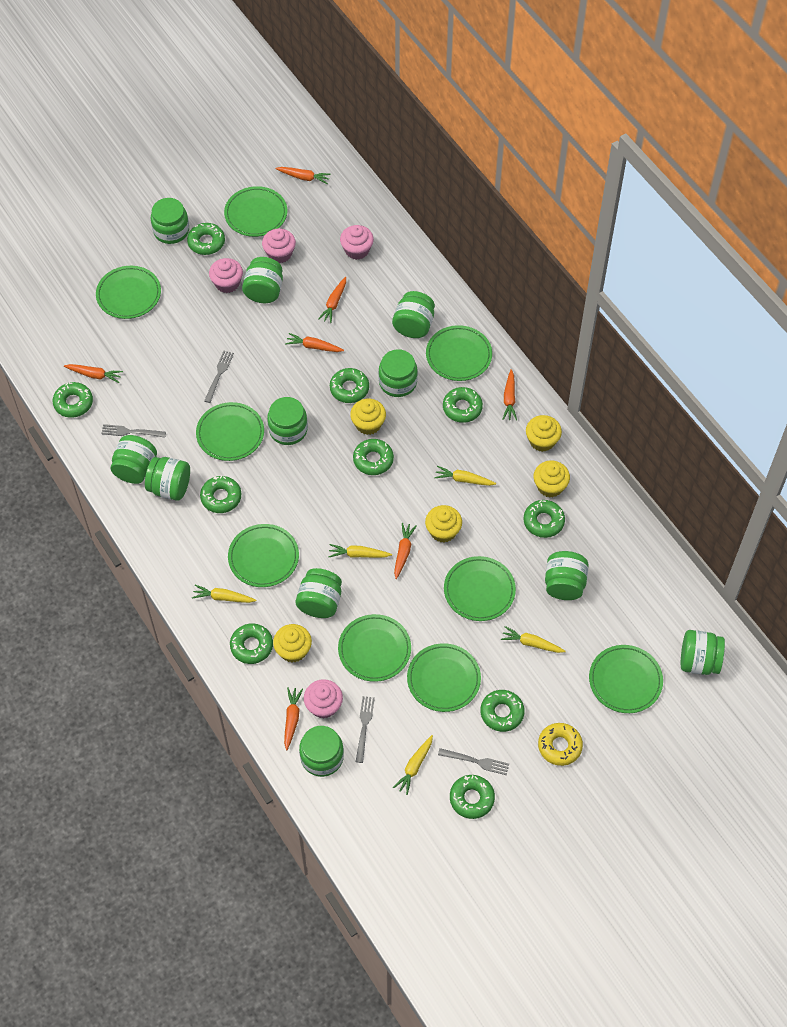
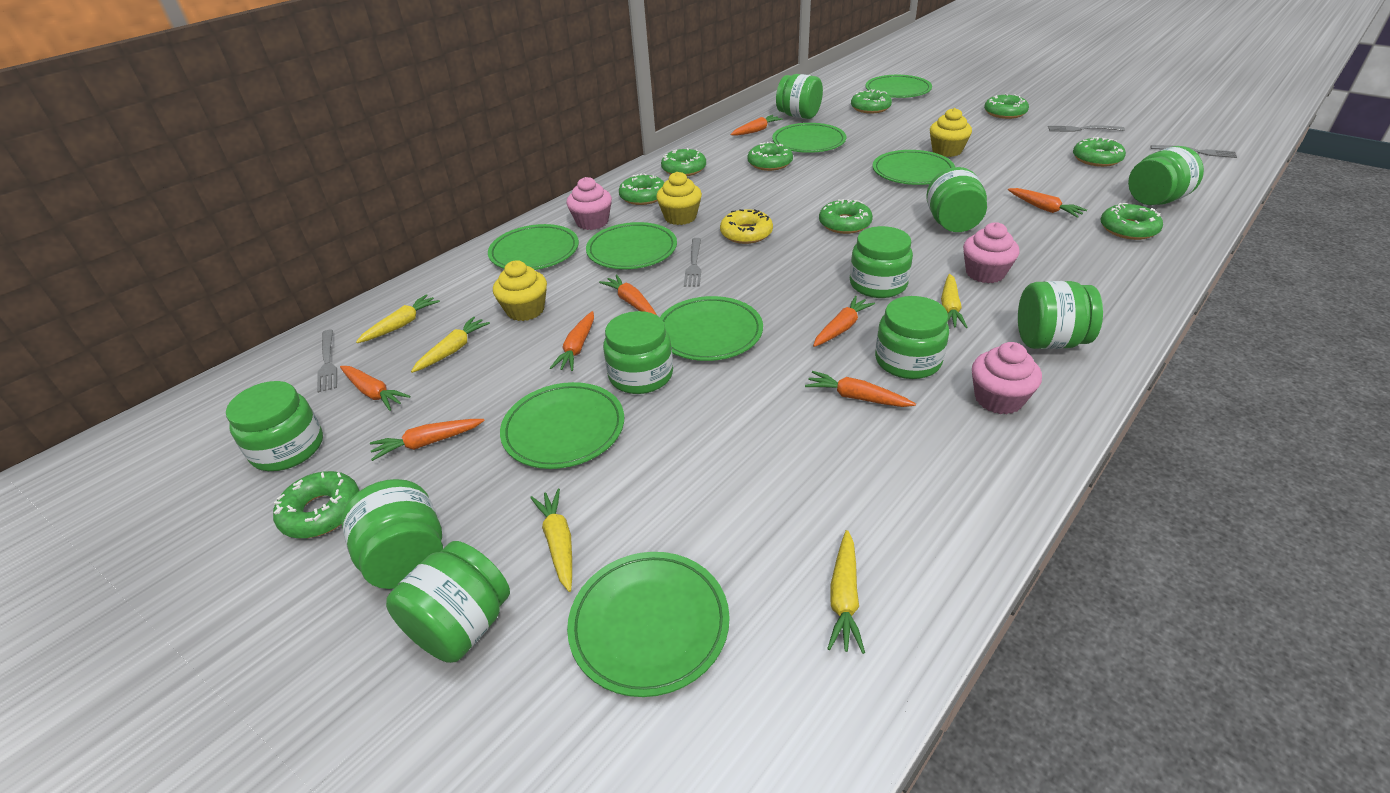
green donut: 10 -> 9
green jar: 11 -> 10
green plate: 9 -> 8
orange carrot: 7 -> 8
pink cupcake: 4 -> 3
yellow cupcake: 5 -> 3

